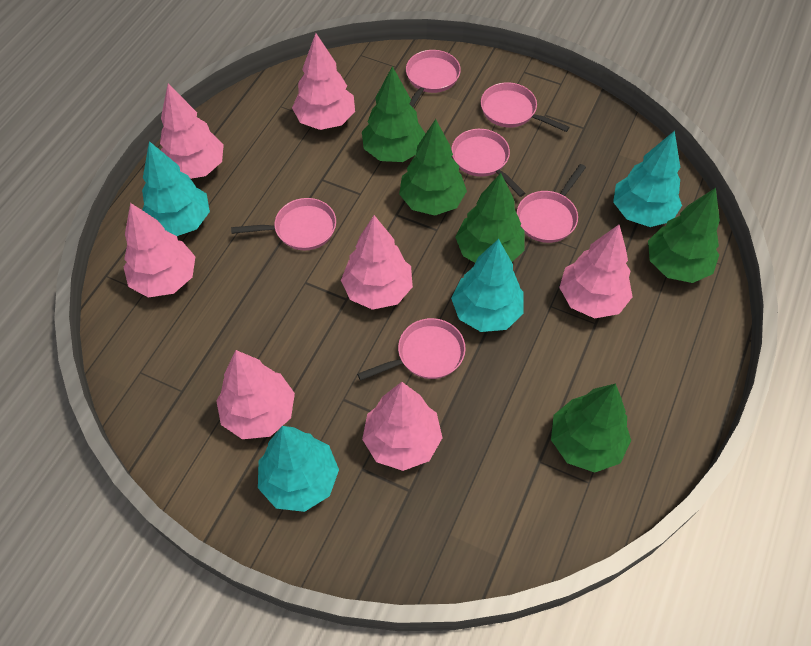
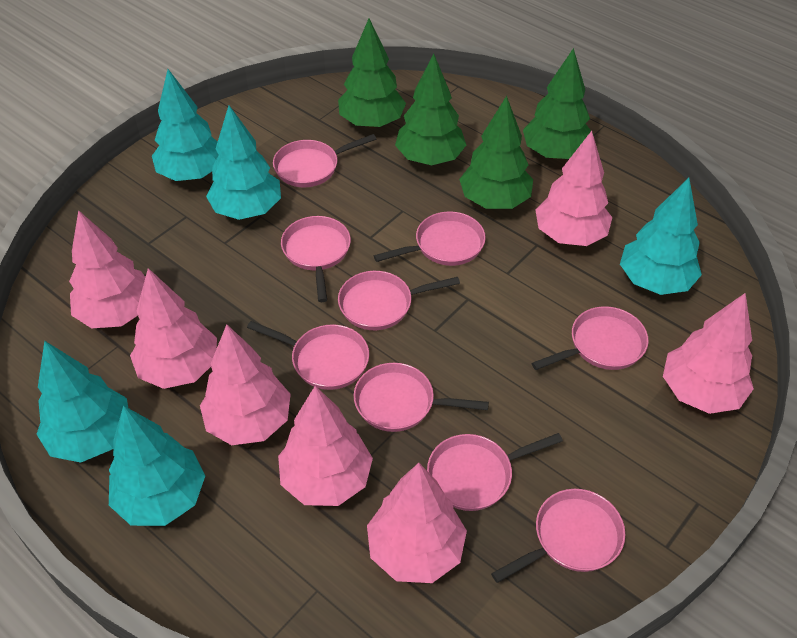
green tree: 5 -> 4
pink pan: 6 -> 9
turquoise tree: 4 -> 5

